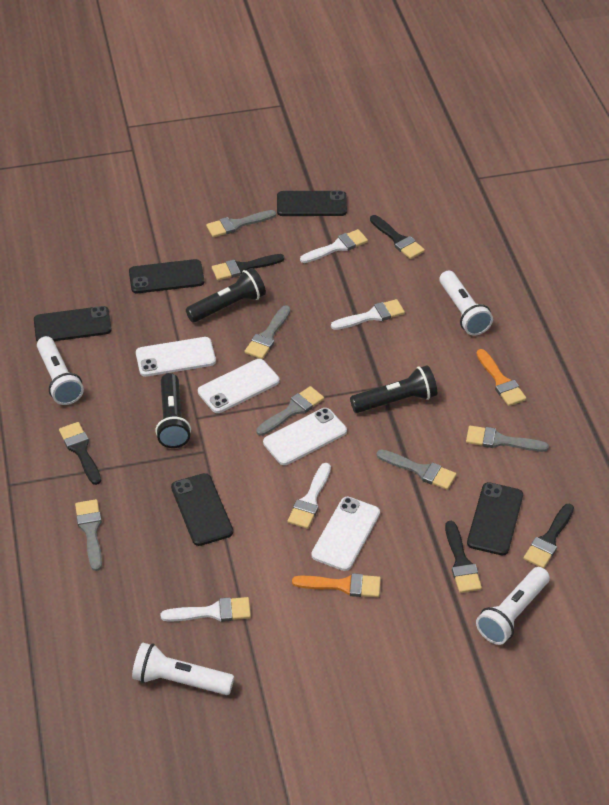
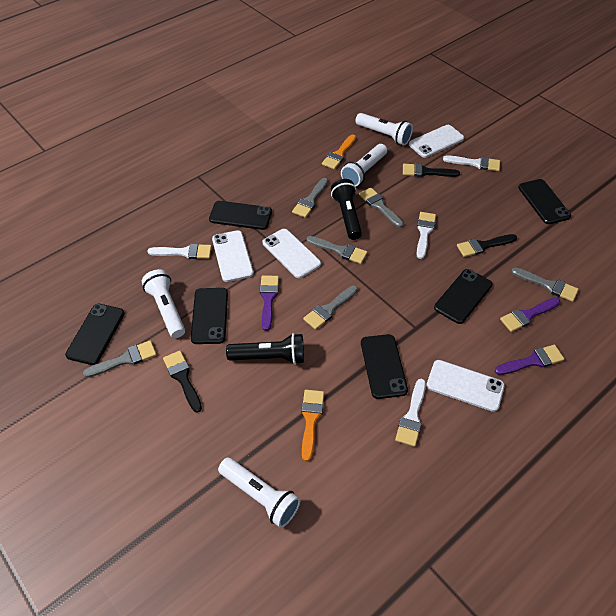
black brush: 5 -> 3
black flashlight: 3 -> 2
black phone: 5 -> 6
purple brush: 0 -> 3

